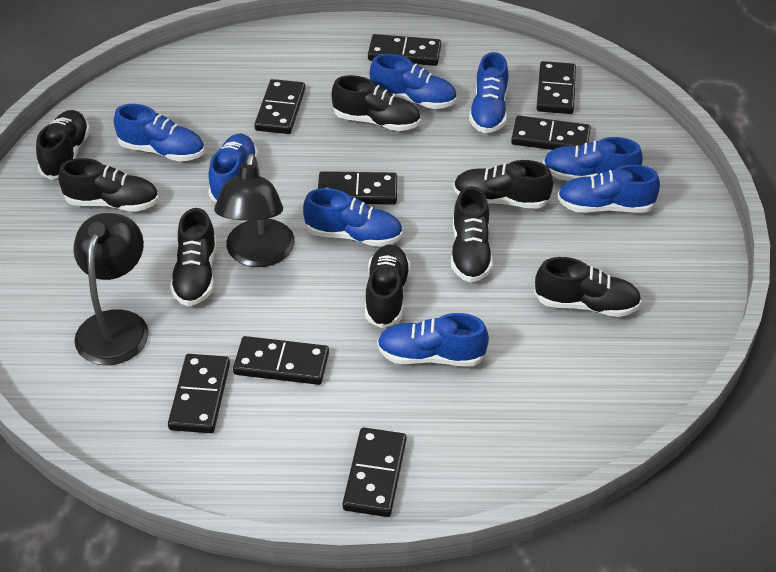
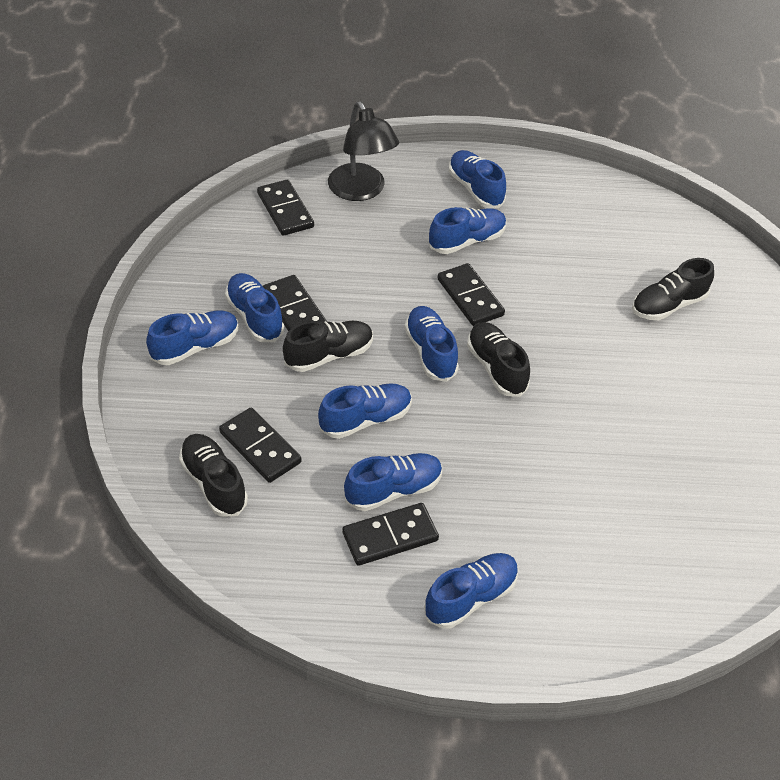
black domino: 8 -> 5
black lamp: 2 -> 1
black shoe: 8 -> 4

